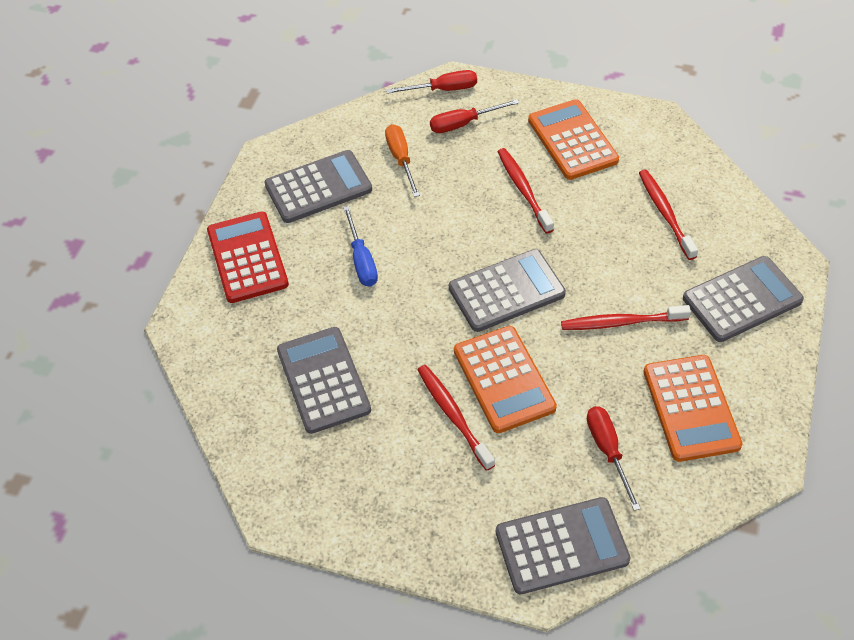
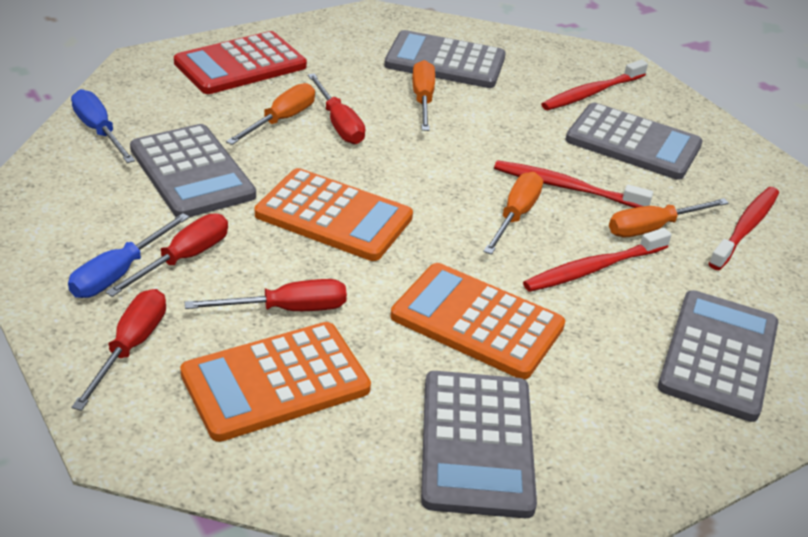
blue screwdriver: 1 -> 2
orange screwdriver: 1 -> 4
red screwdriver: 3 -> 4

